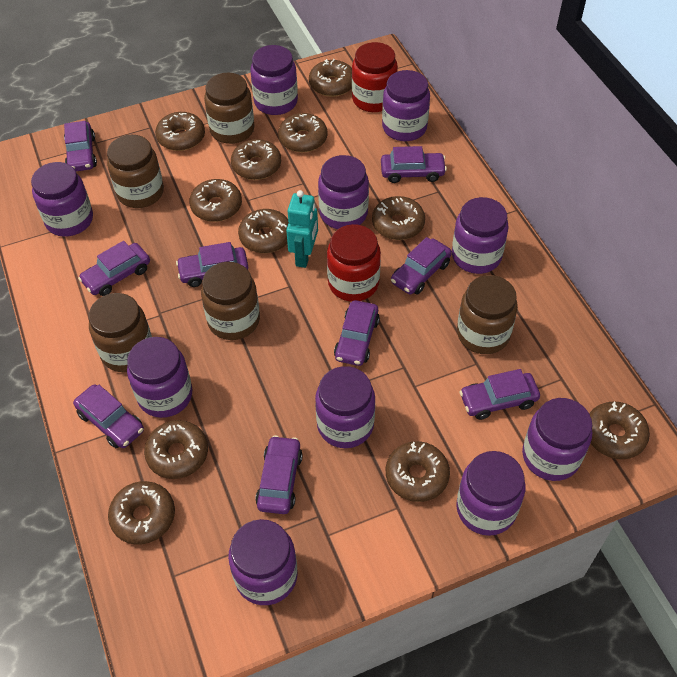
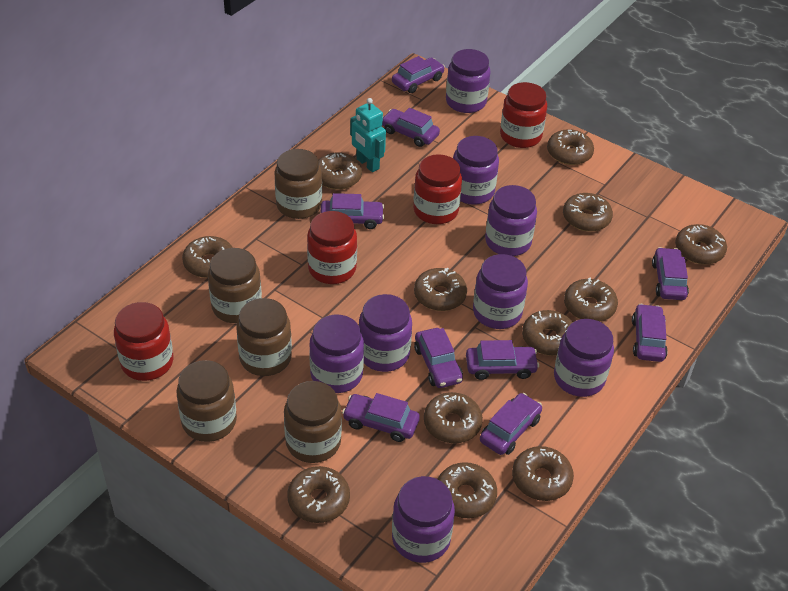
brown donut: 11 -> 12
purple jar: 10 -> 8
red jar: 2 -> 4

